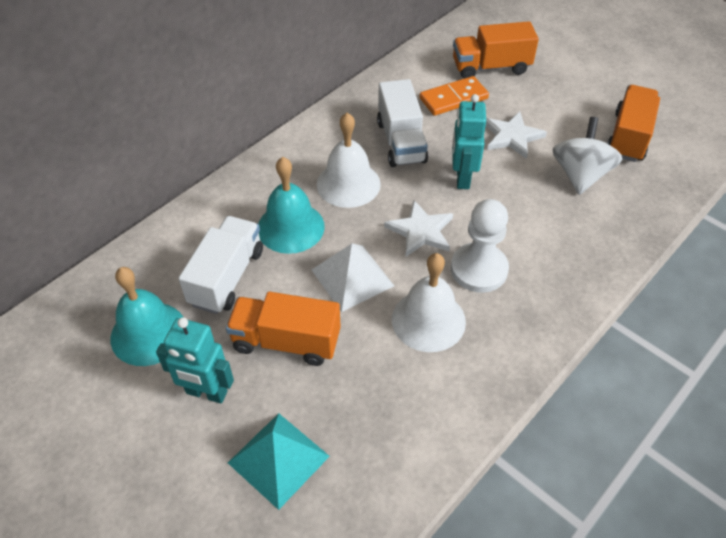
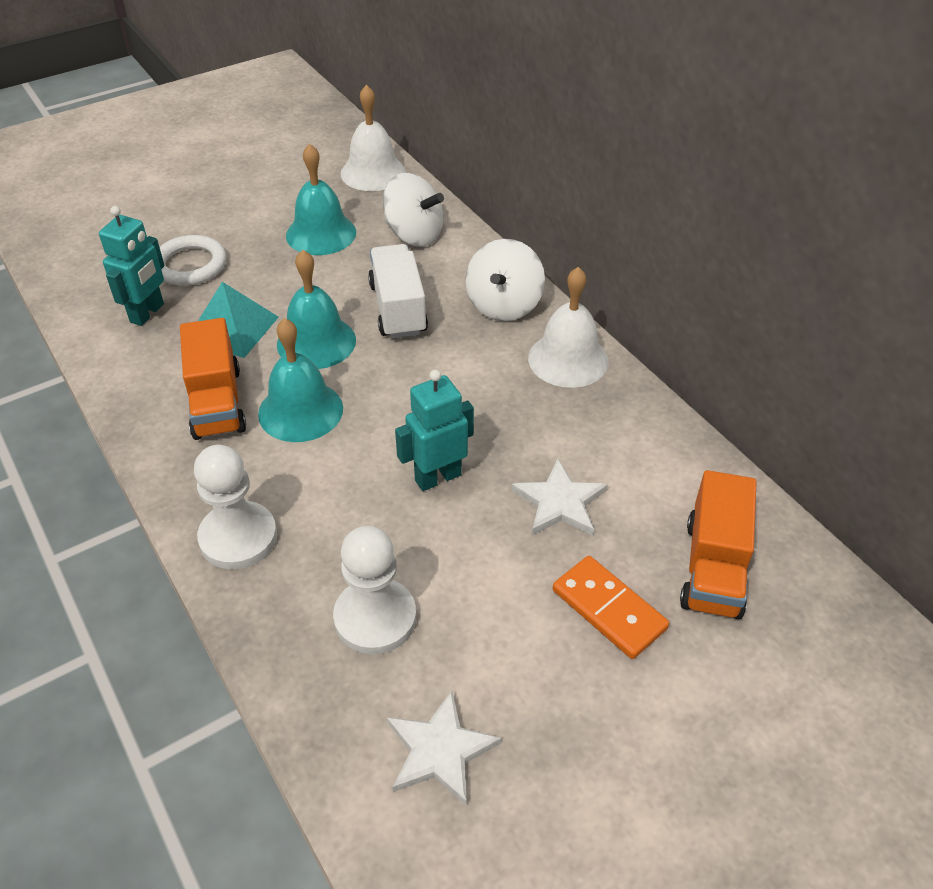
orange truck: 3 -> 2
turquoise bell: 2 -> 3
white pawn: 1 -> 2
white pyramid: 1 -> 0
white ring: 0 -> 1
white spinning top: 1 -> 2
white truck: 2 -> 1

